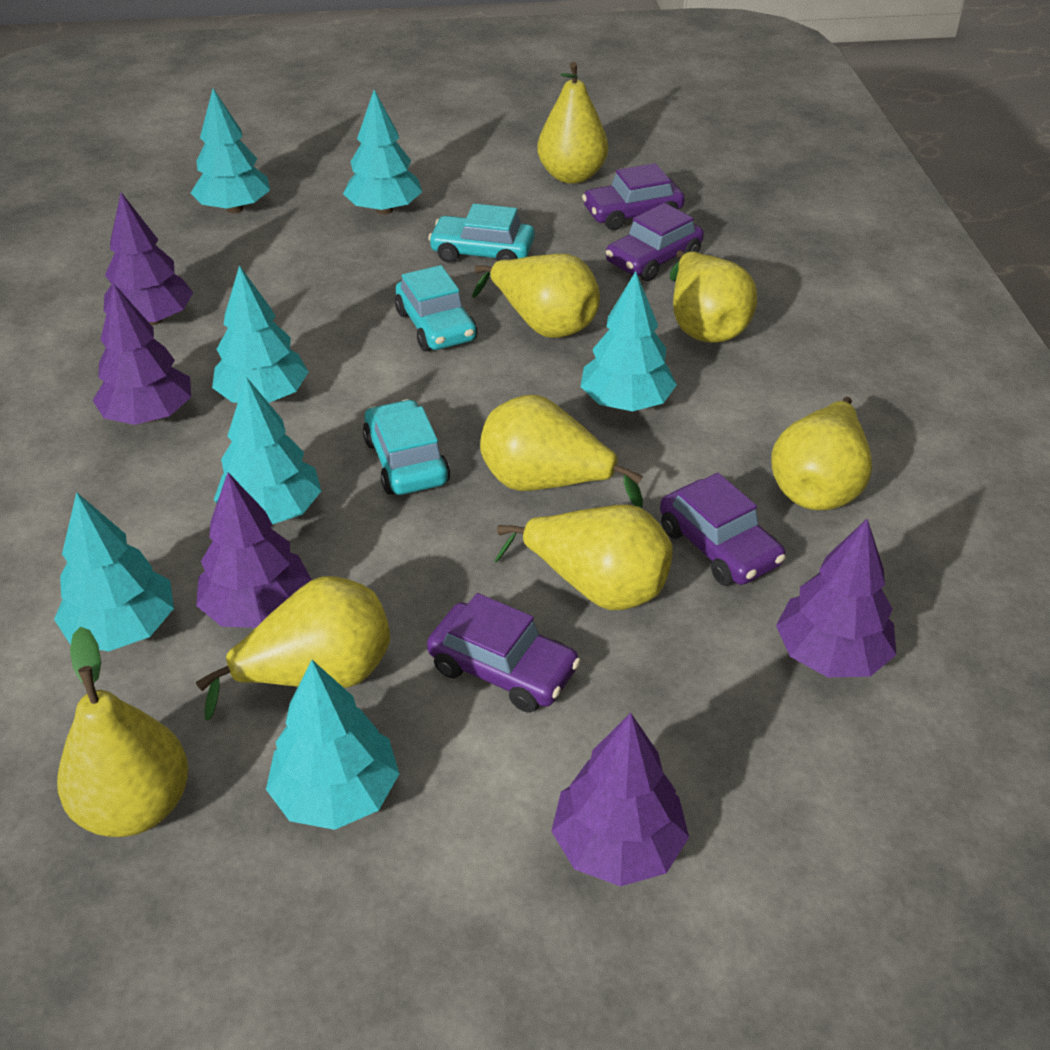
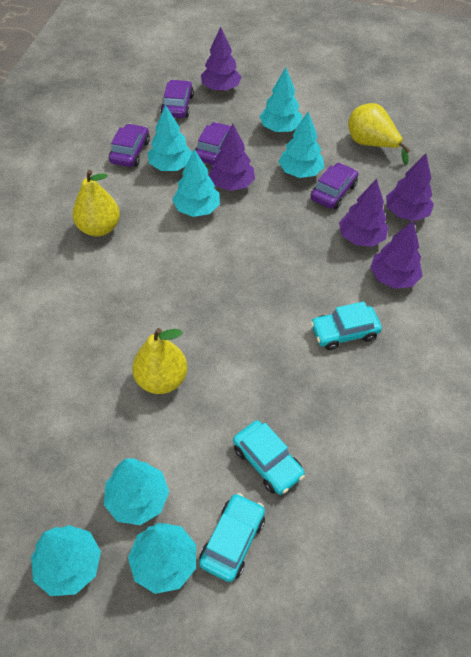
yellow pear: 8 -> 3

